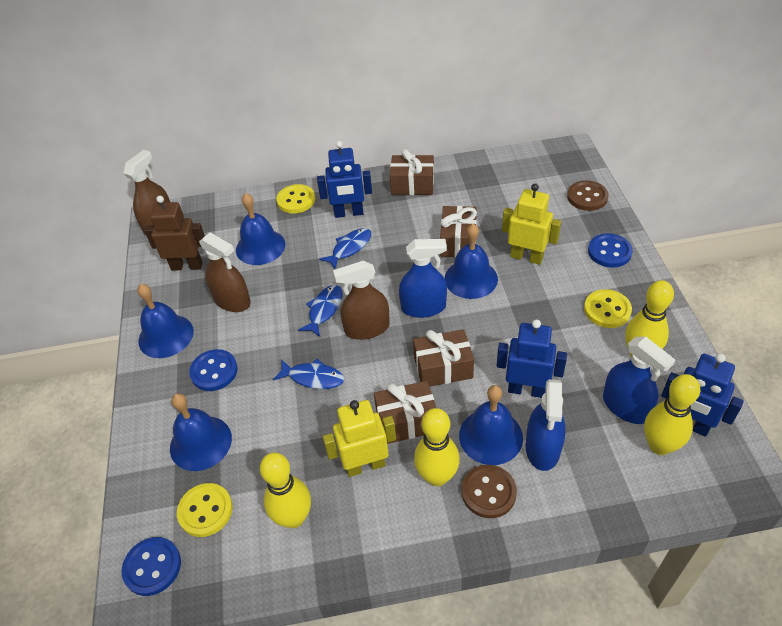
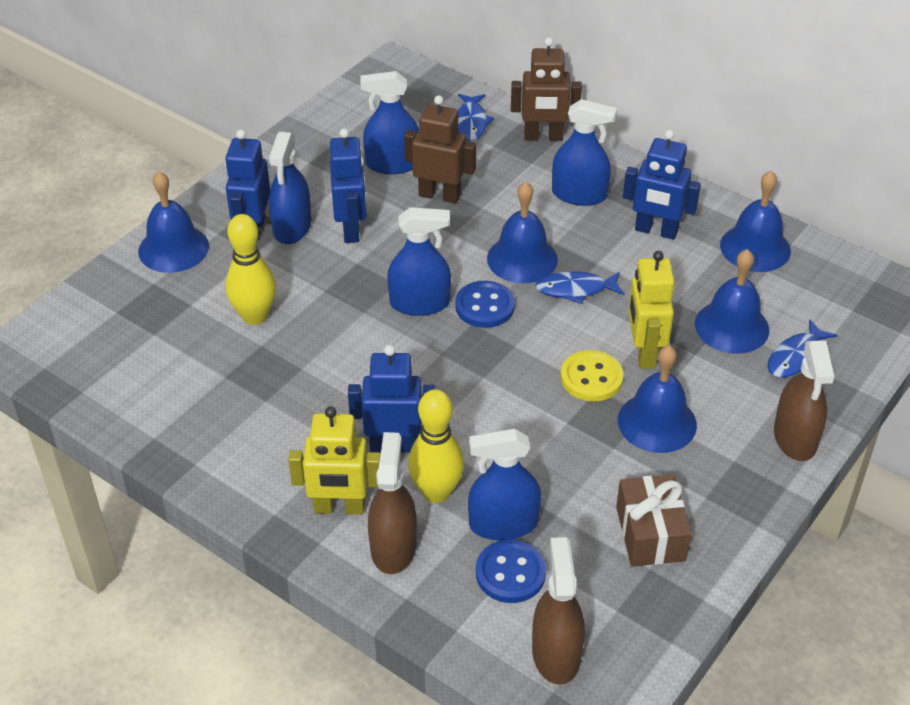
blue button: 3 -> 2
blue robot: 3 -> 4
blue spray bottle: 3 -> 5
brown button: 2 -> 0
brown gift: 4 -> 1
brown robot: 1 -> 2
yellow bowling pin: 4 -> 2
yellow button: 3 -> 1

